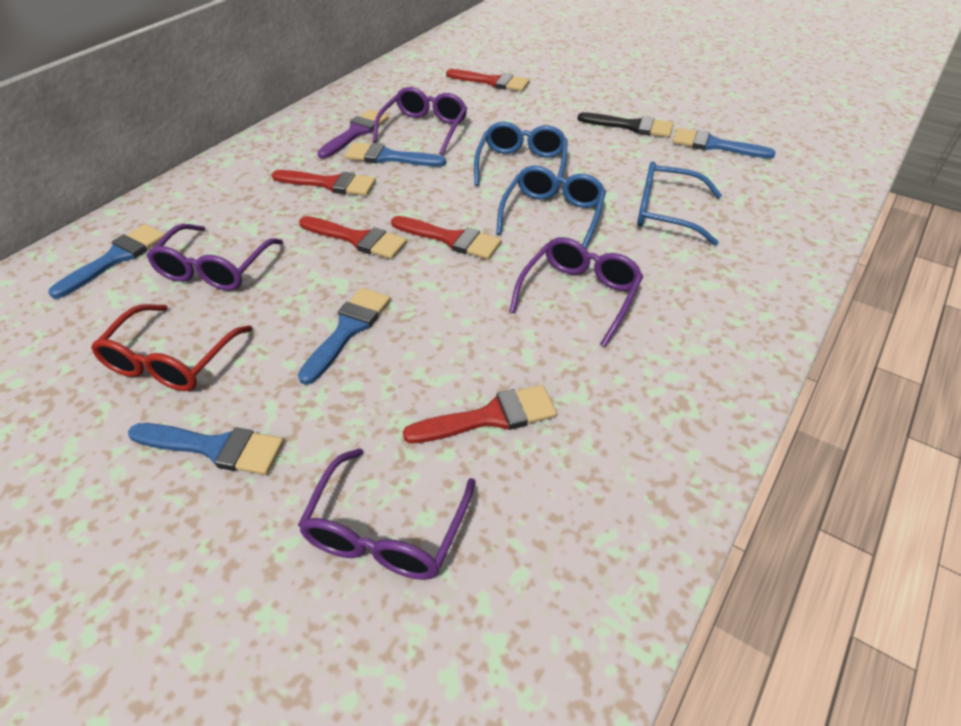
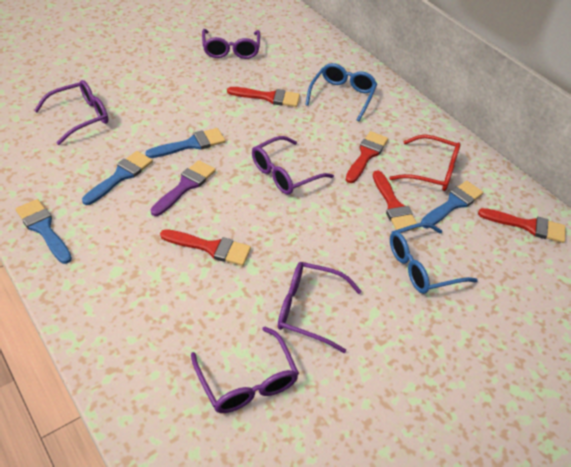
black brush: 1 -> 0
blue brush: 5 -> 4
blue glasses: 3 -> 2
purple glasses: 4 -> 5

